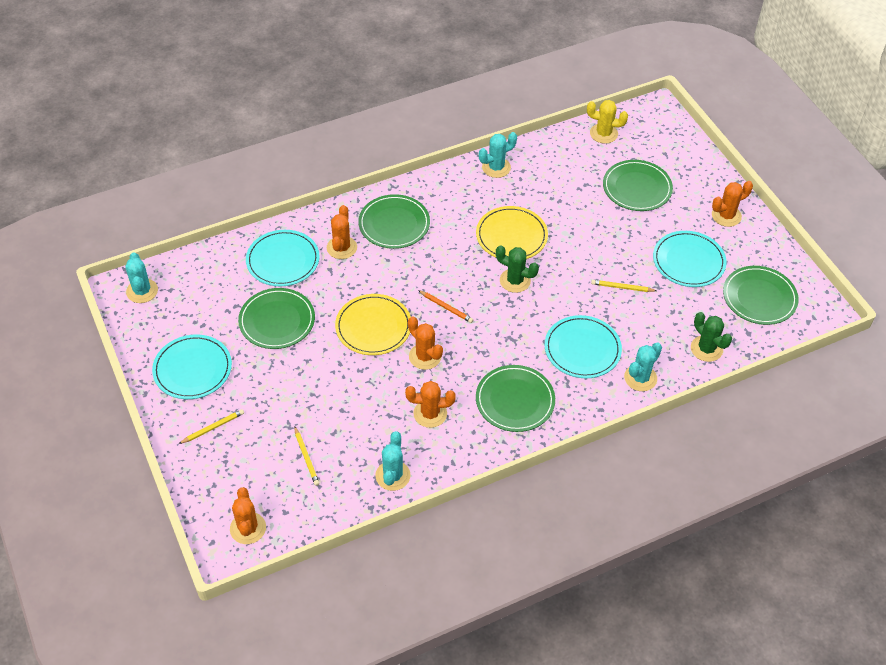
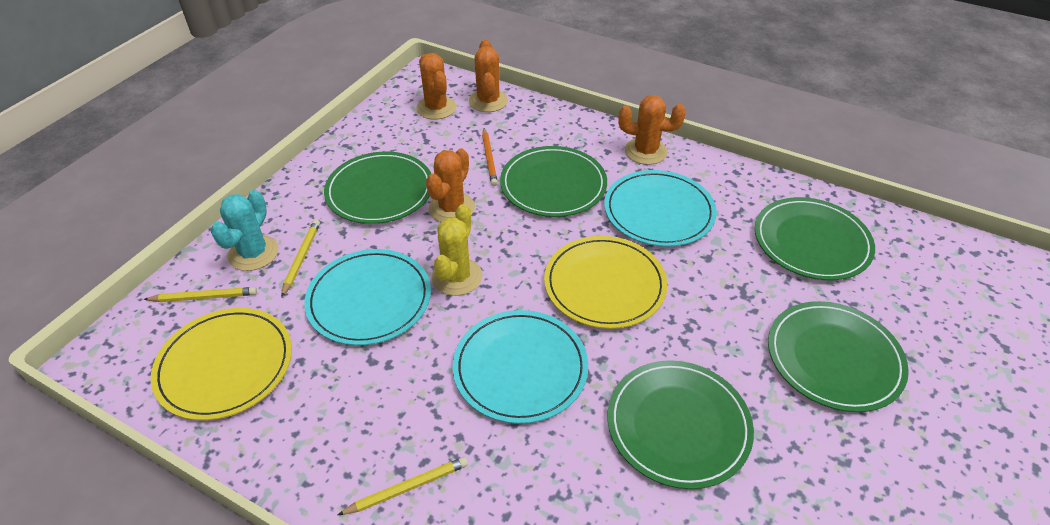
green cactus: 2 -> 0
orange cactus: 5 -> 4
turquoise cactus: 4 -> 1
turquoise plate: 4 -> 3

